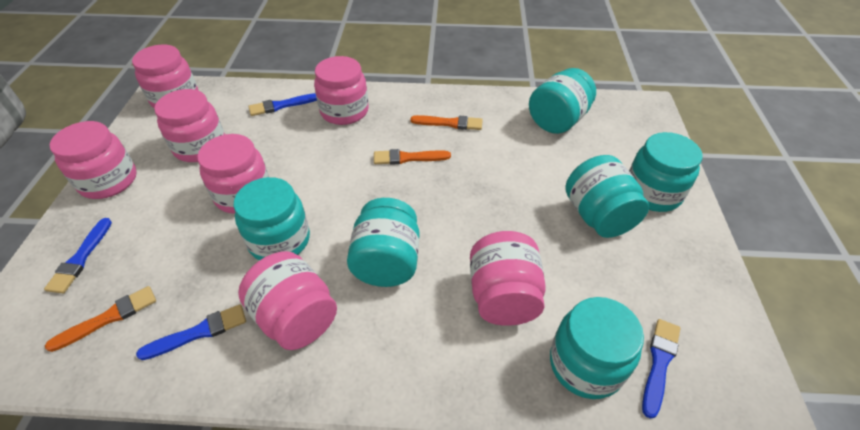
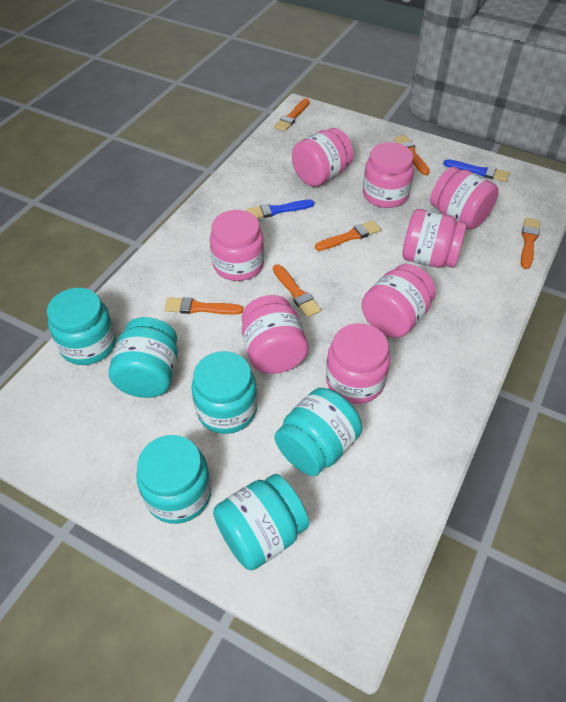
blue brush: 4 -> 2
orange brush: 3 -> 6
pink jar: 7 -> 8

